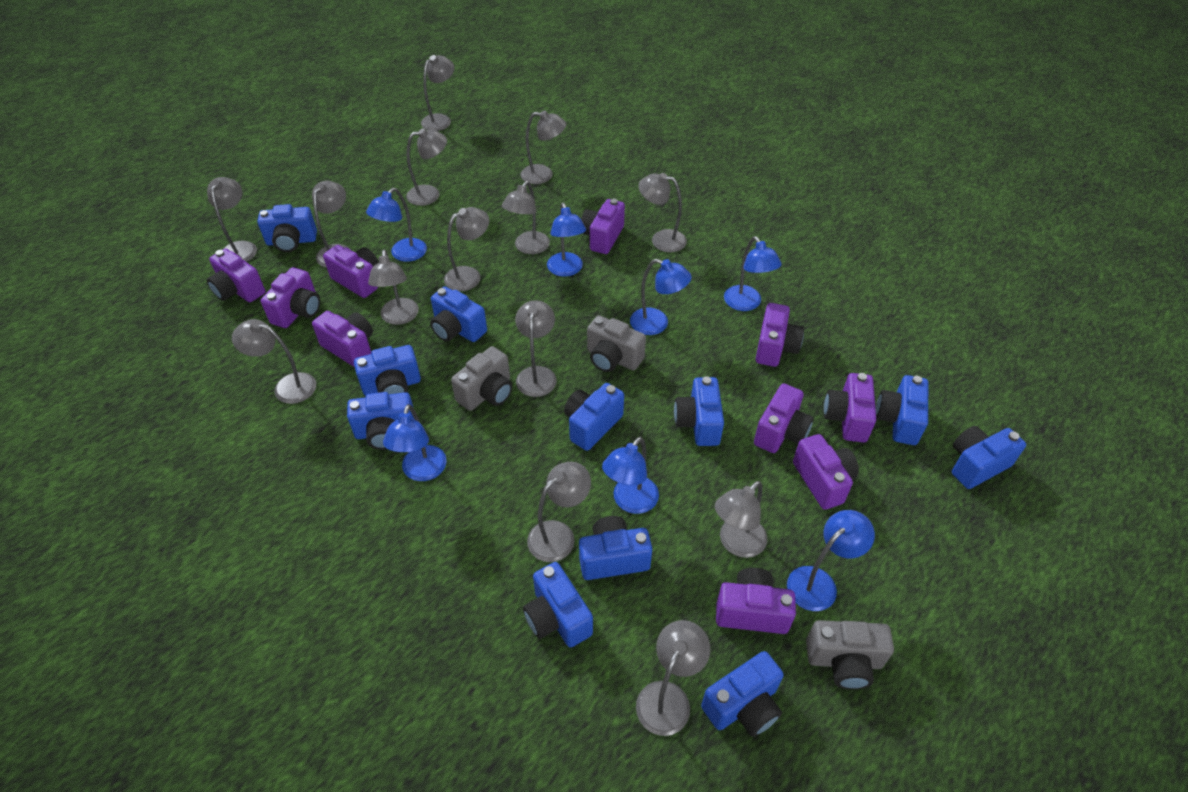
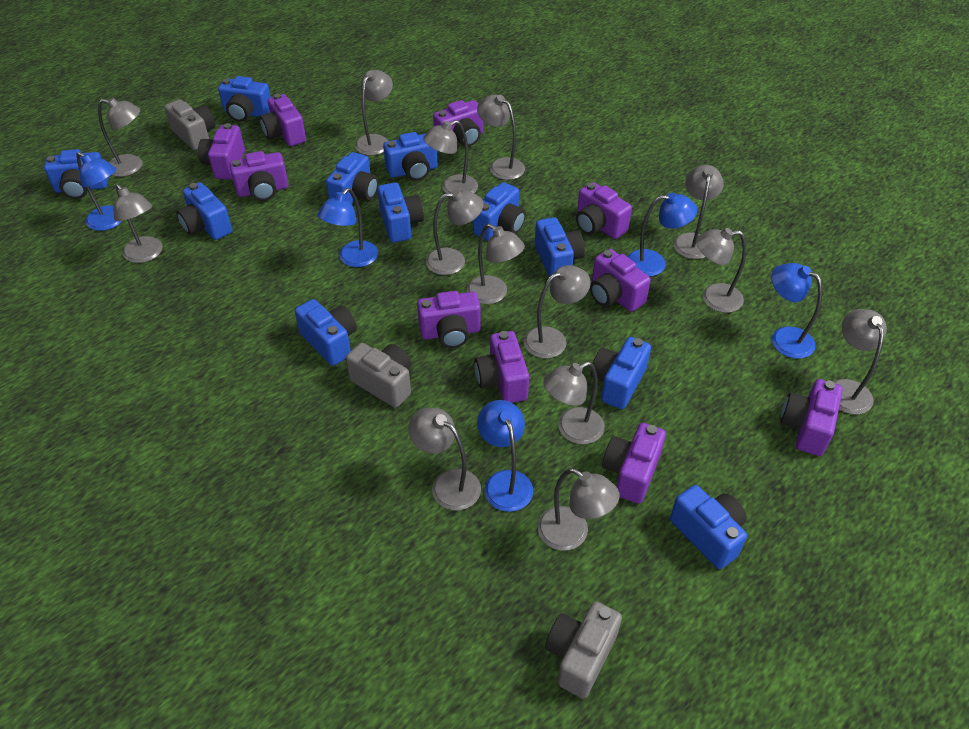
blue lamp: 7 -> 5

